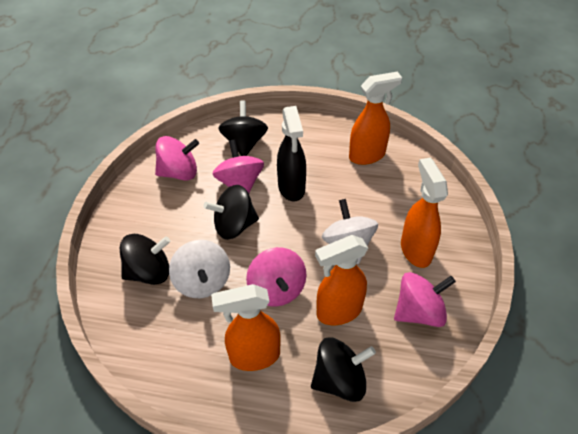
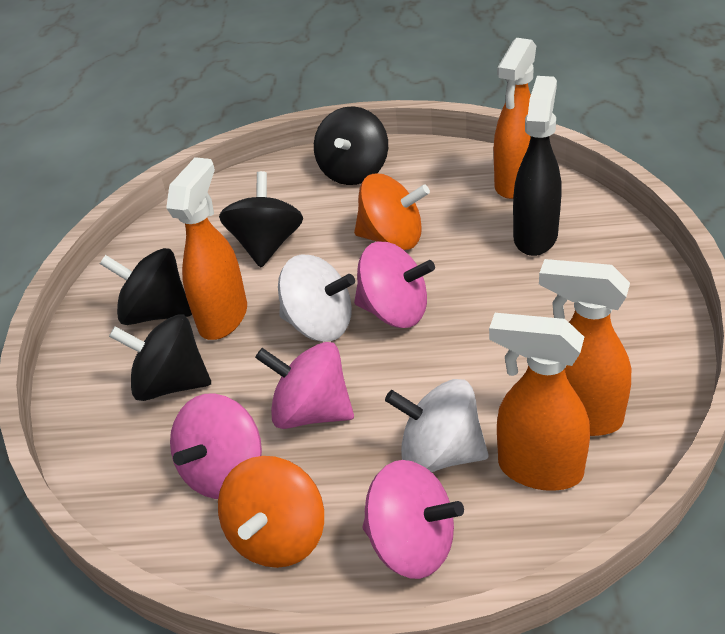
orange spinning top: 0 -> 2

